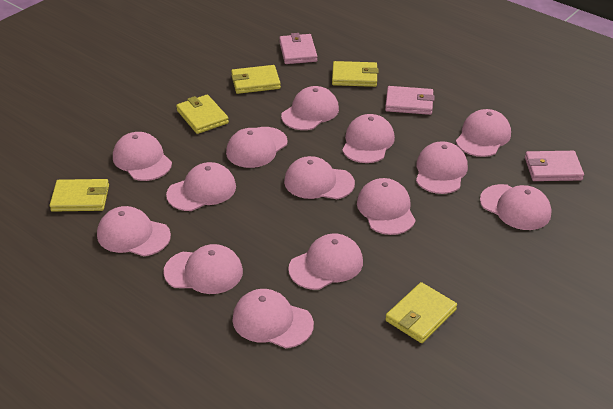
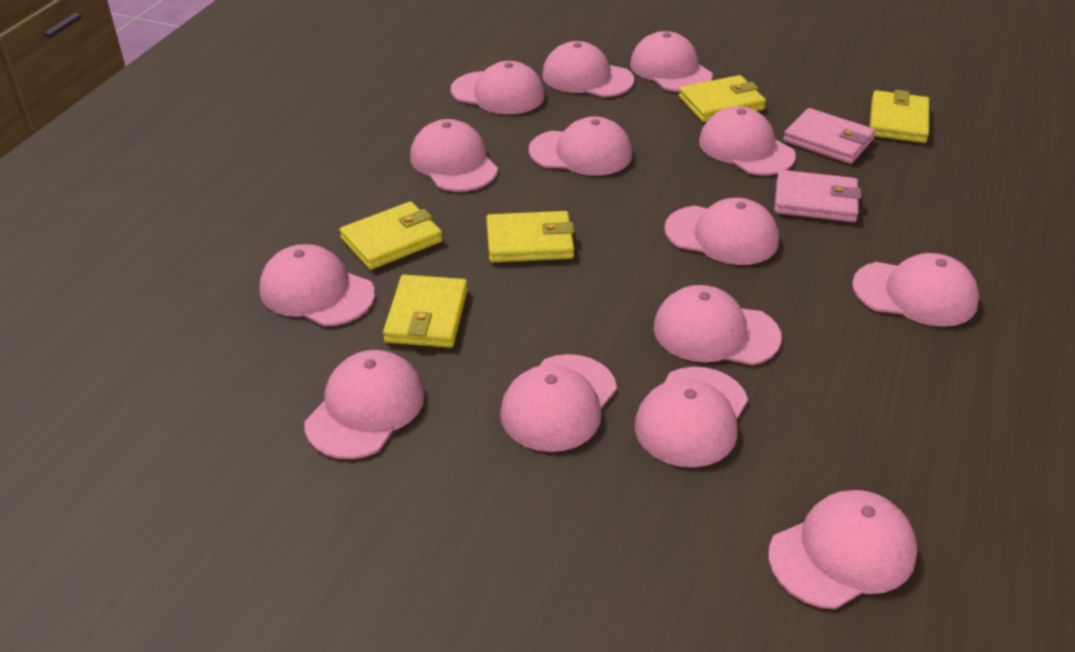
pink wallet: 3 -> 2

